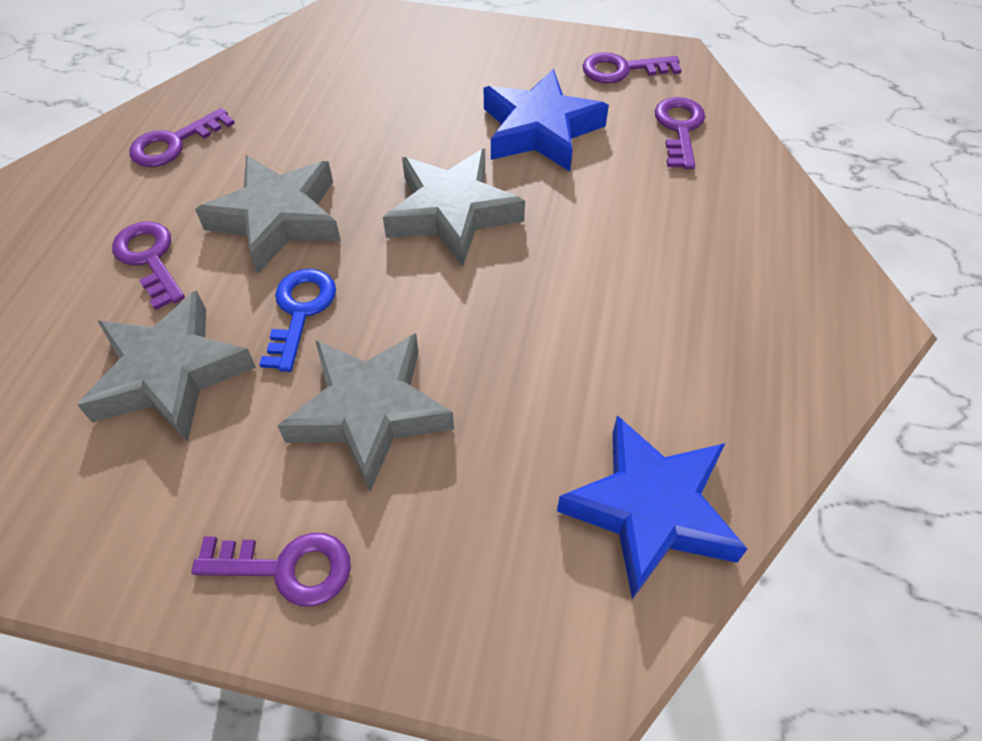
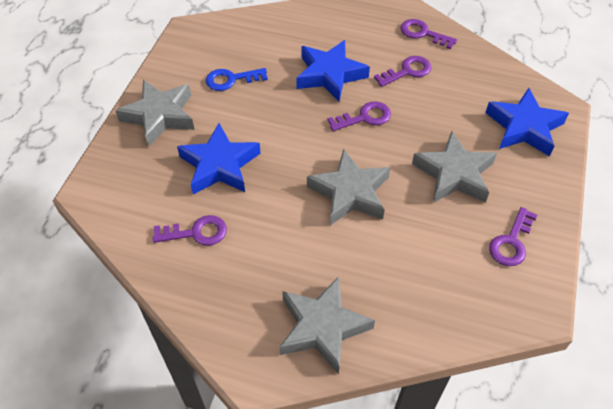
blue star: 2 -> 3

